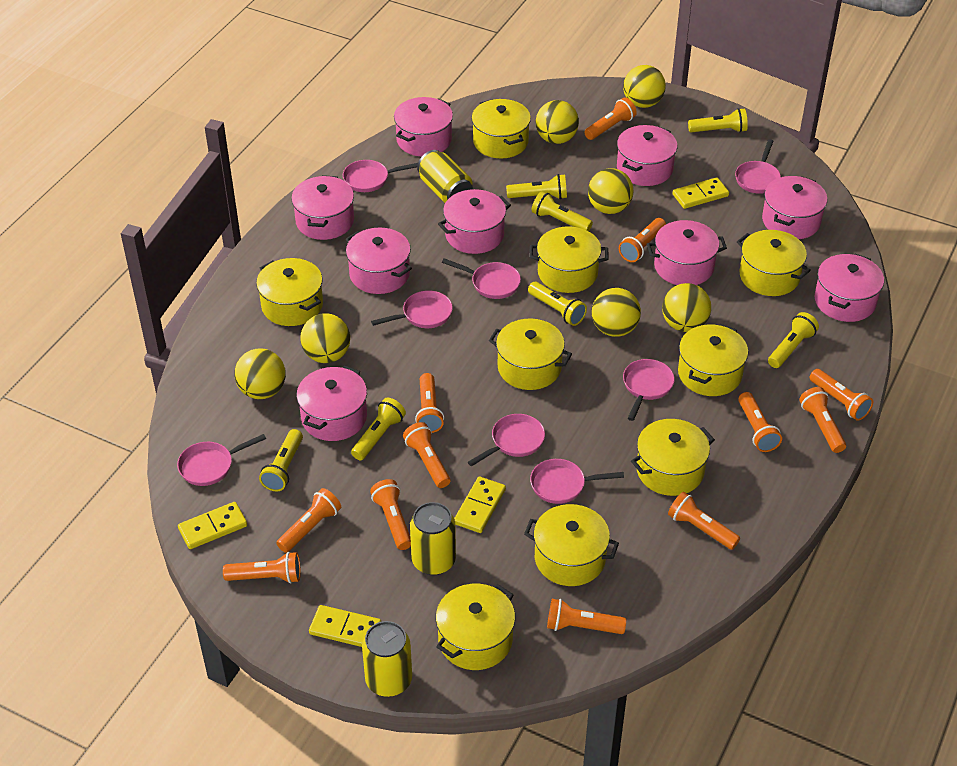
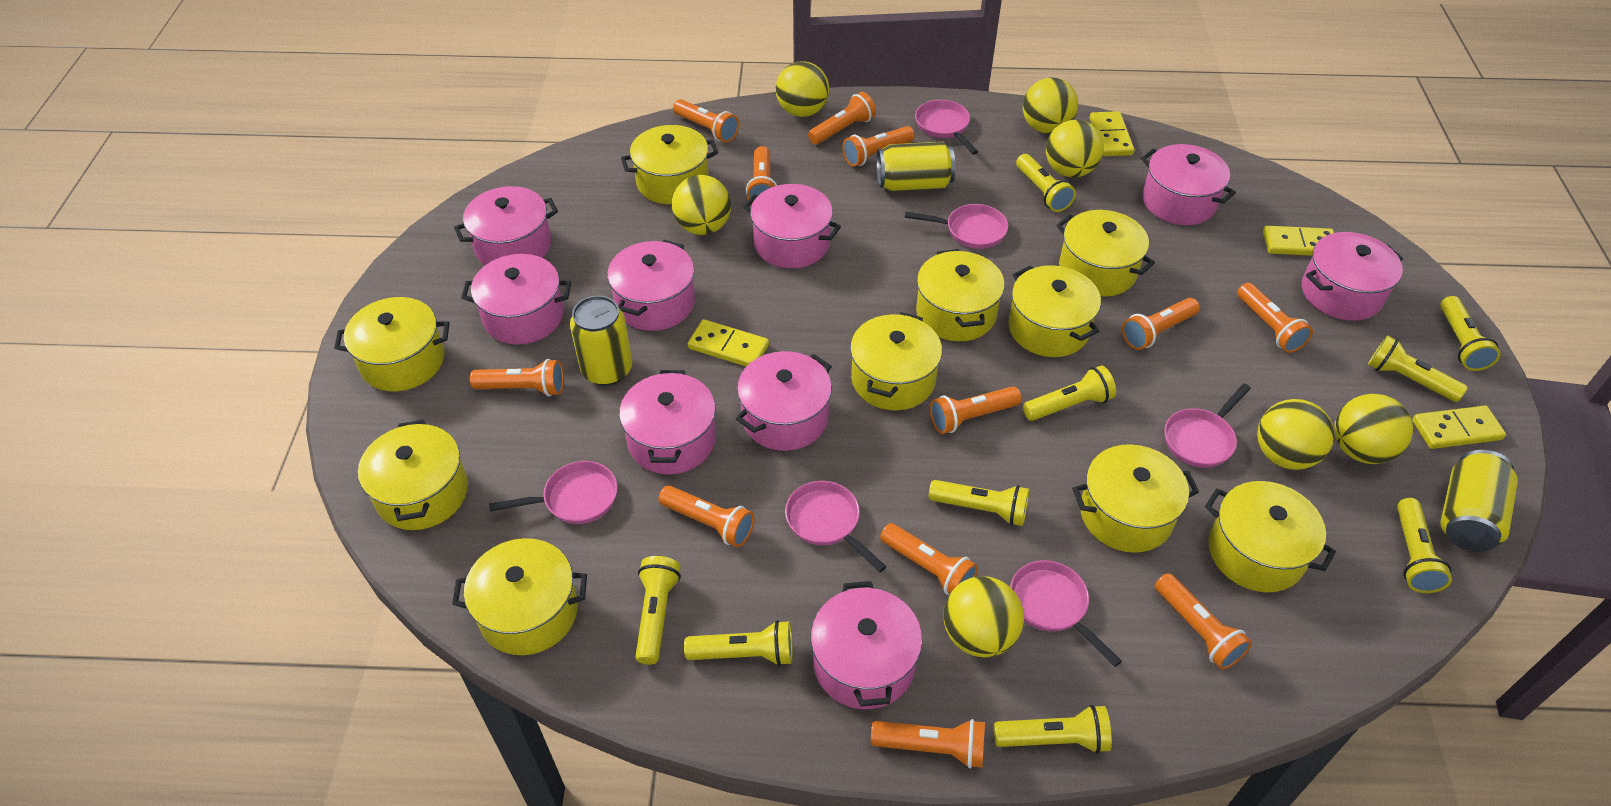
pink pan: 8 -> 6
yellow flashlight: 7 -> 9
yellow pot: 9 -> 10

